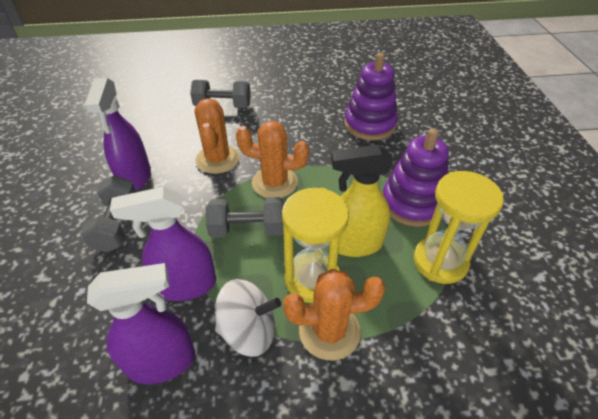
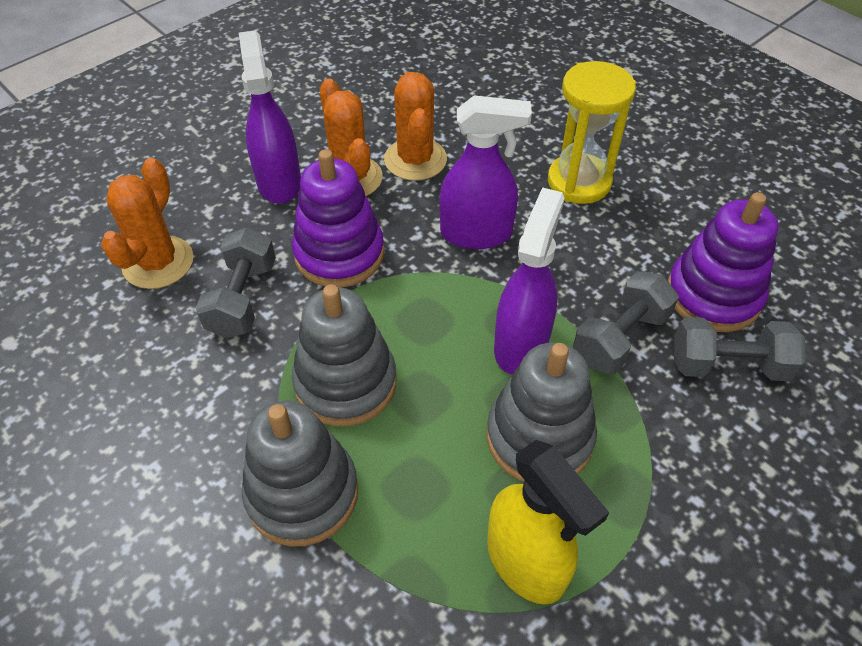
grey stacking toy: 0 -> 3
white spinning top: 1 -> 0
yellow hourglass: 2 -> 1

